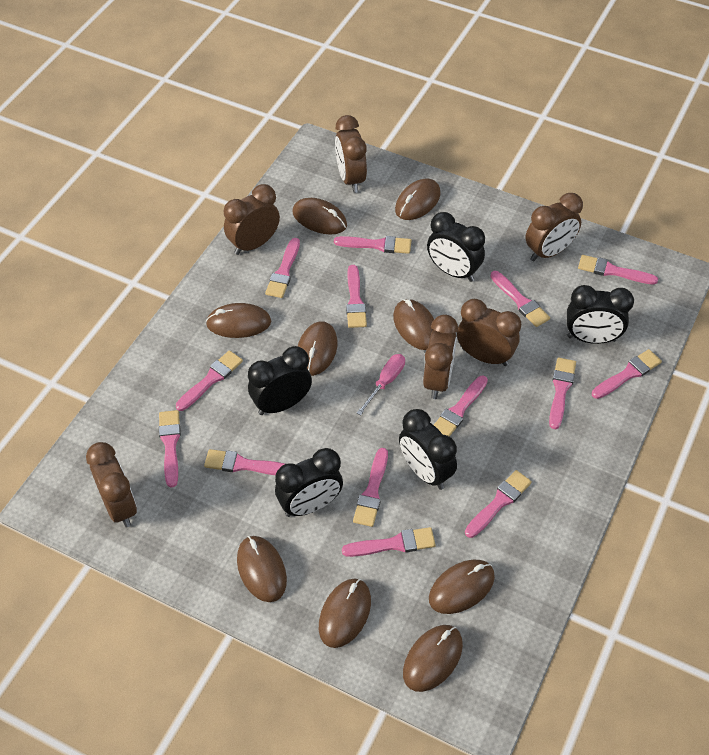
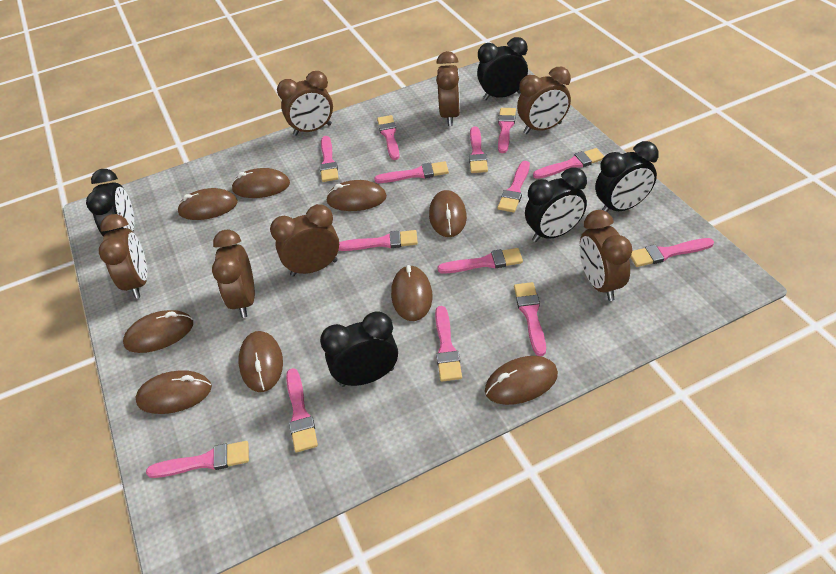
brown clock: 6 -> 7
pink screwdriver: 1 -> 0

